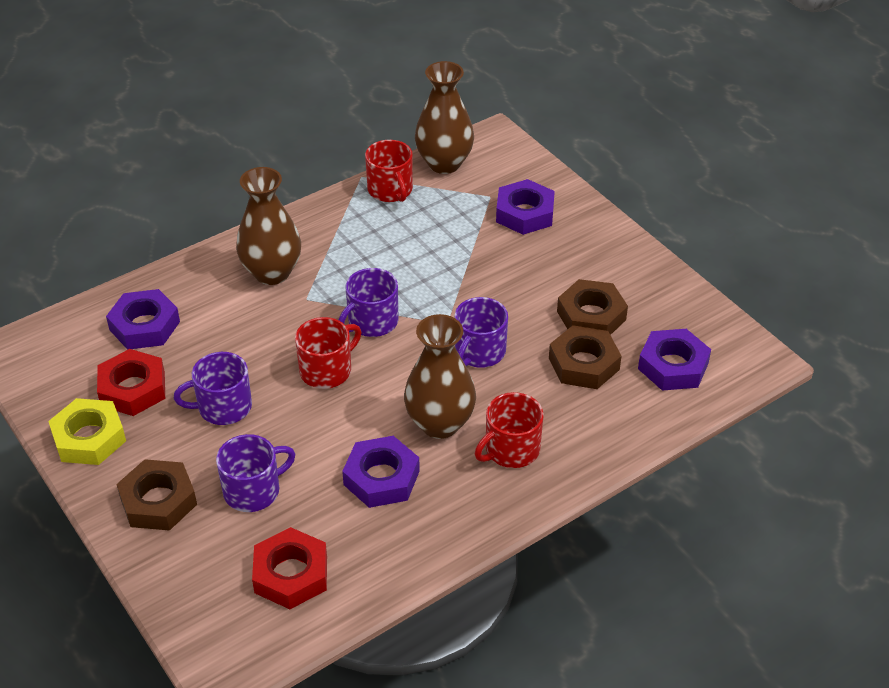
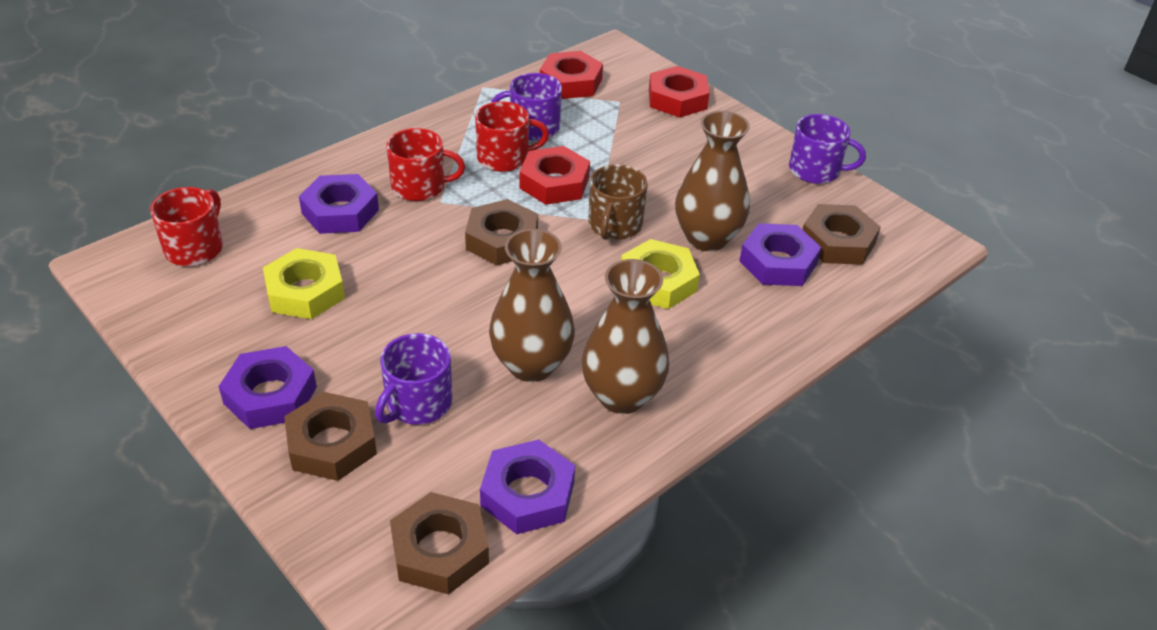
brown mug: 0 -> 1
brown nut: 3 -> 4
purple mug: 4 -> 3
red nut: 2 -> 3
yellow nut: 1 -> 2

